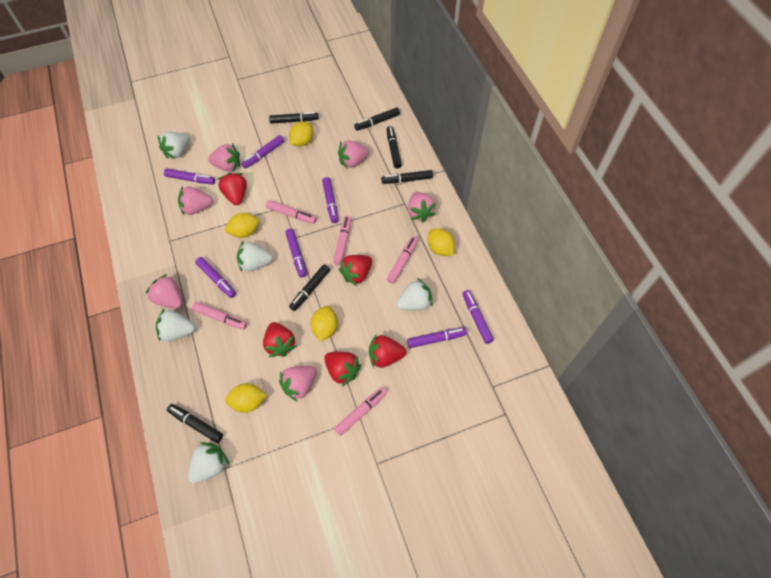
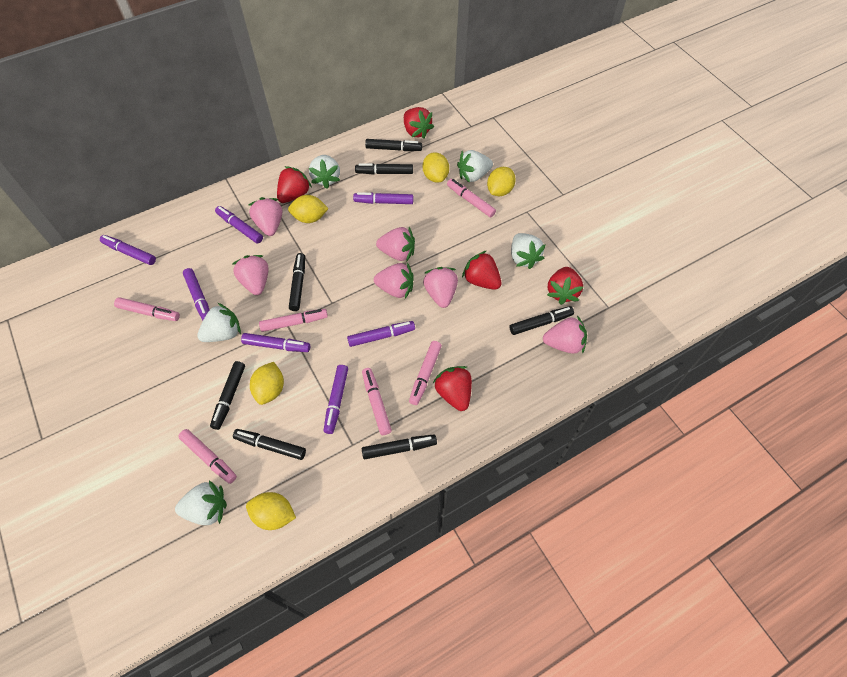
black marker: 6 -> 7
pink marker: 5 -> 6

